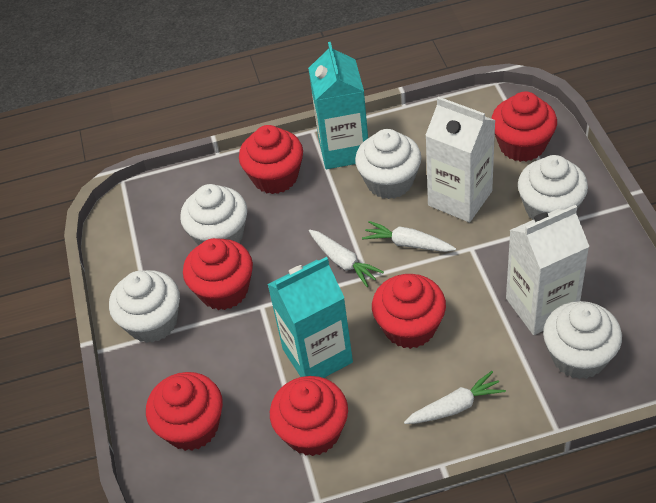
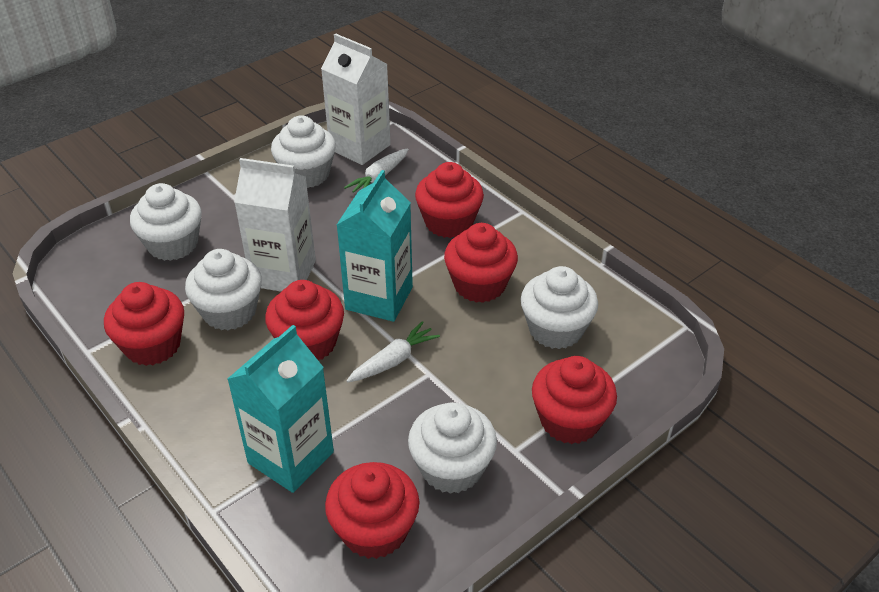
white carrot: 3 -> 2

